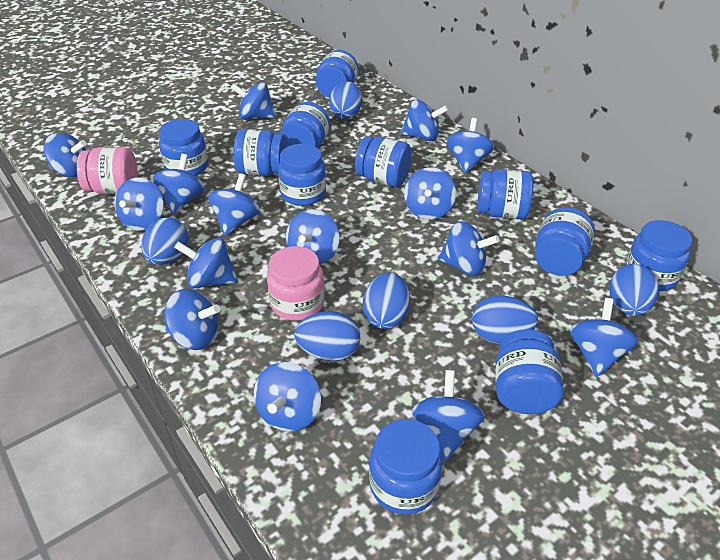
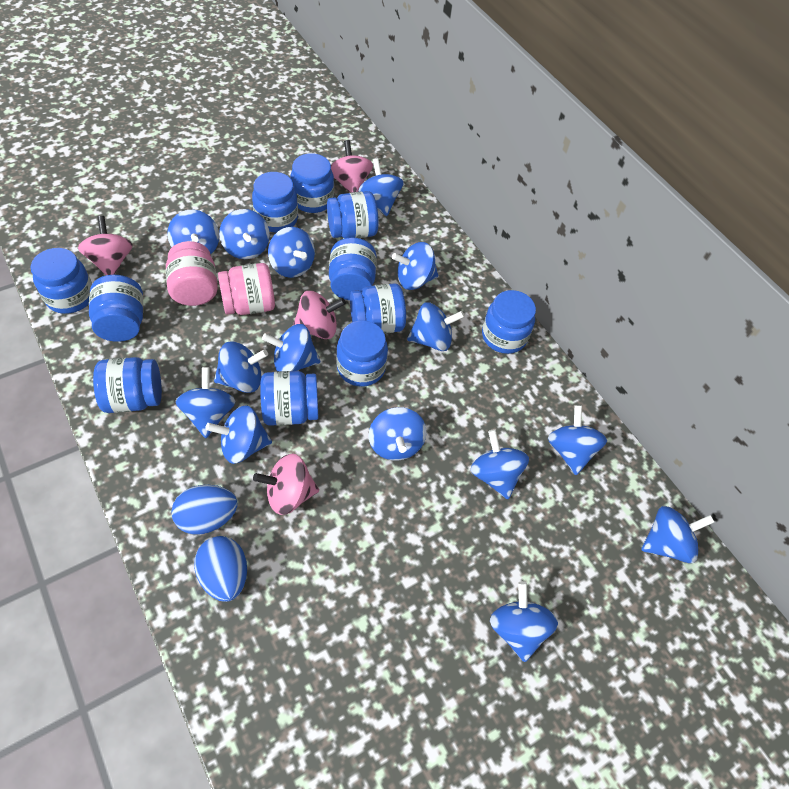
blue egg: 6 -> 2
pink spinning top: 0 -> 4

